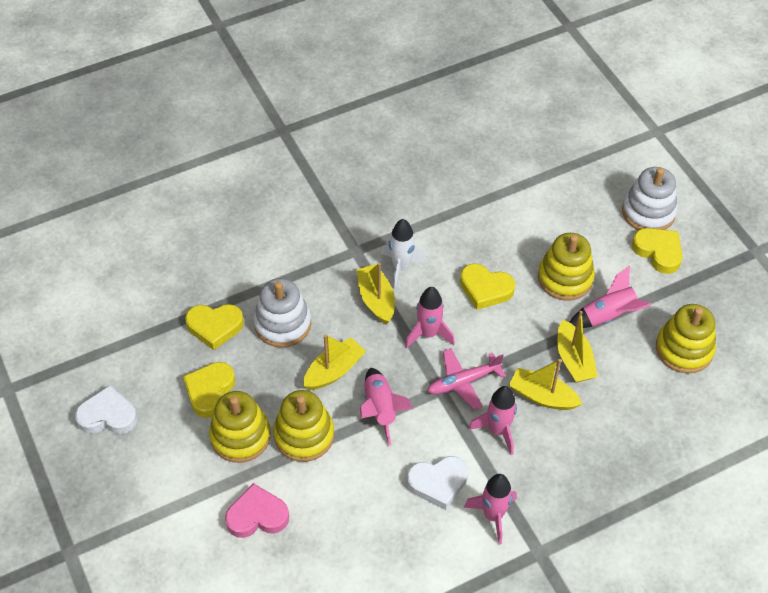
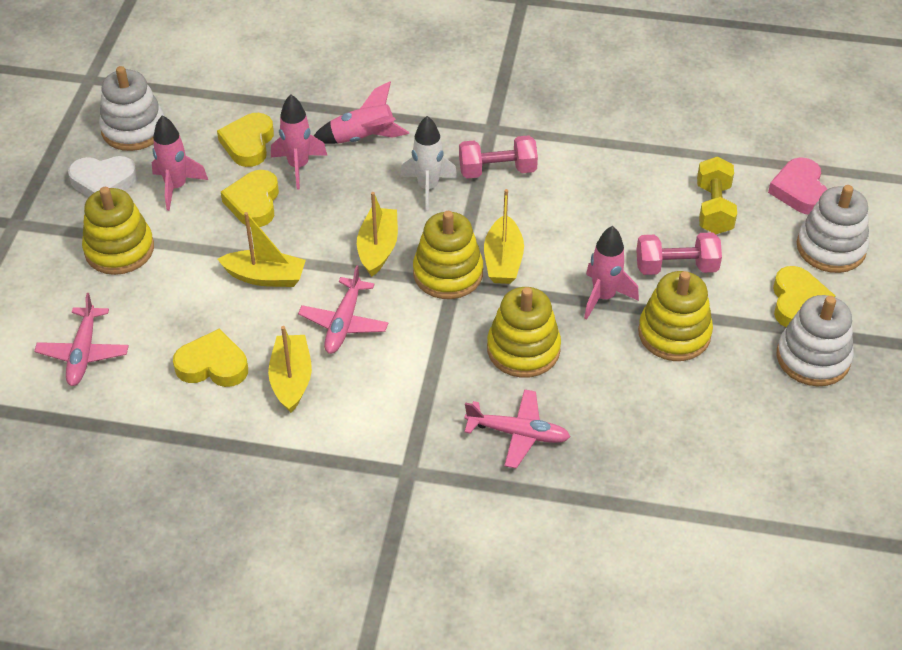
pink dumbbell: 0 -> 2
pink plane: 1 -> 3
pink rocket: 5 -> 4
white heart: 2 -> 1
white stacking toy: 2 -> 3
yellow dumbbell: 0 -> 1

